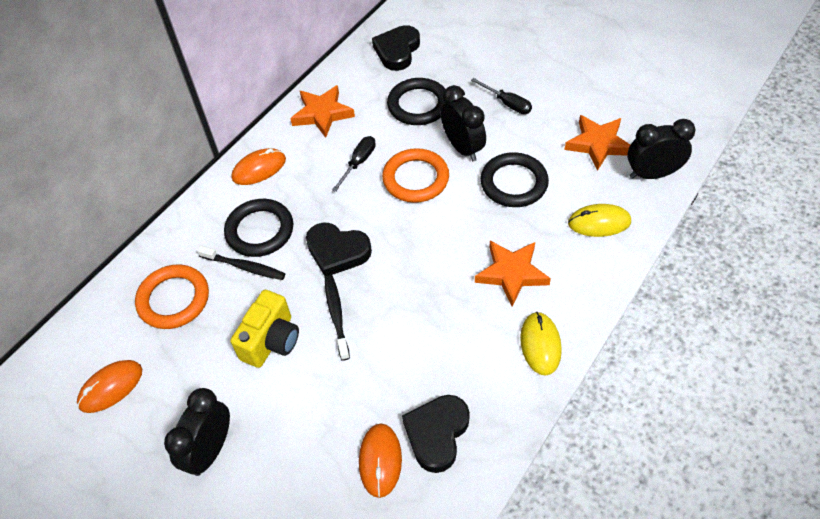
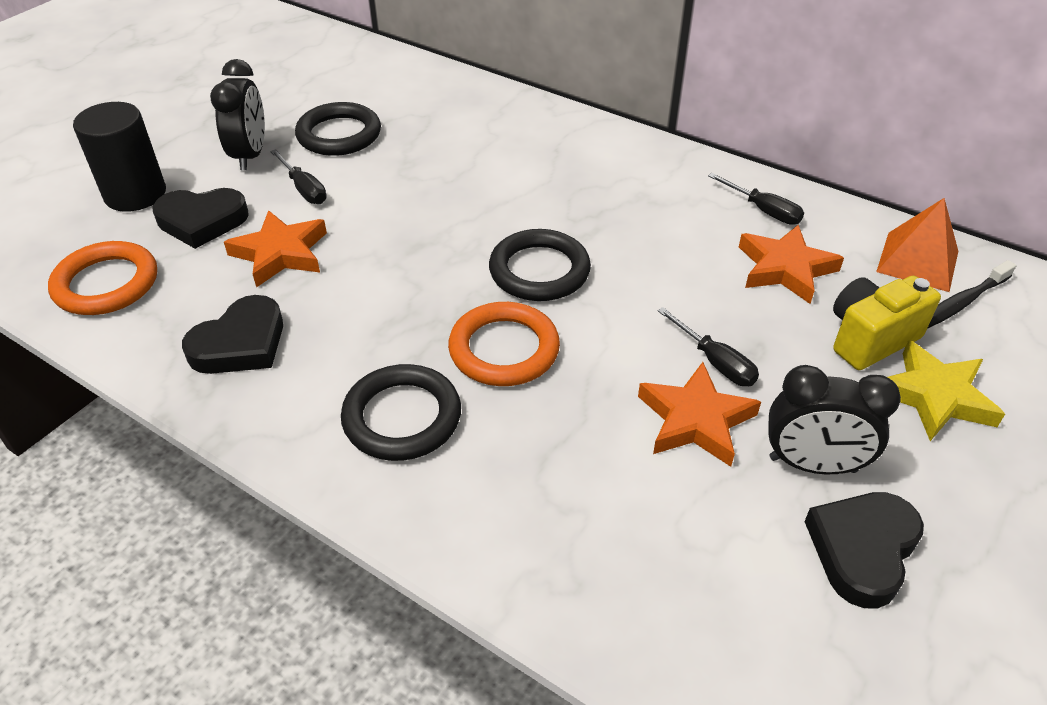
black clock: 3 -> 2
black cylinder: 0 -> 1
black screwdriver: 2 -> 3
black toothbrush: 2 -> 1
orange mouse: 3 -> 0
orange pyramid: 0 -> 1
yellow mouse: 2 -> 0
yellow star: 0 -> 1

